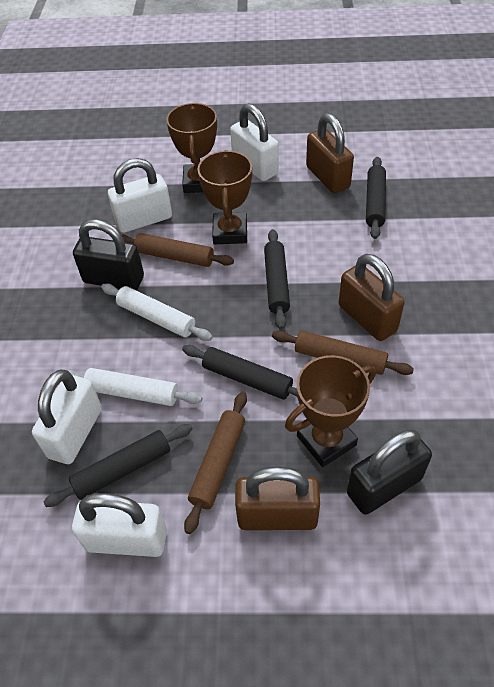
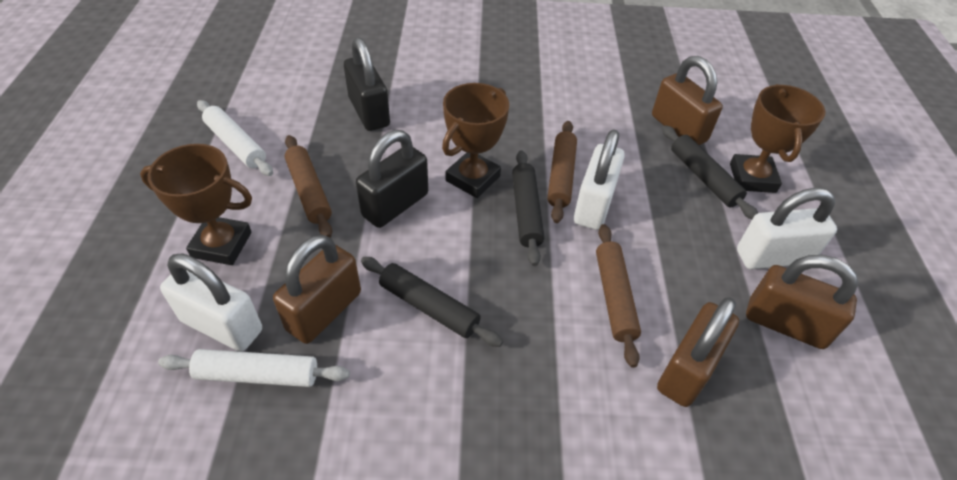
black rolling pin: 4 -> 3
brown padlock: 3 -> 4
white padlock: 4 -> 3

